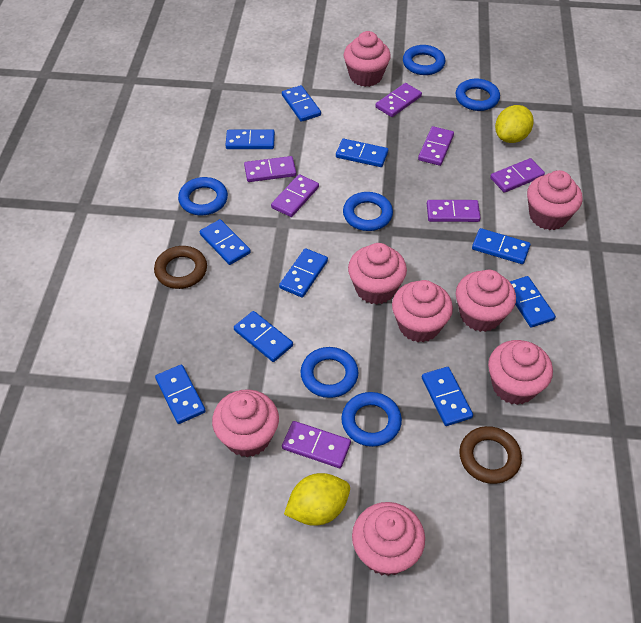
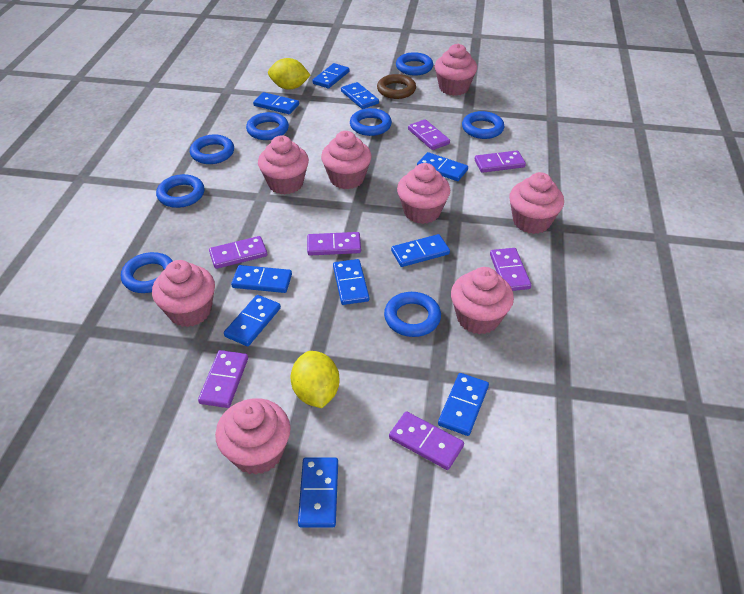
blue ring: 6 -> 8
brown ring: 2 -> 1

